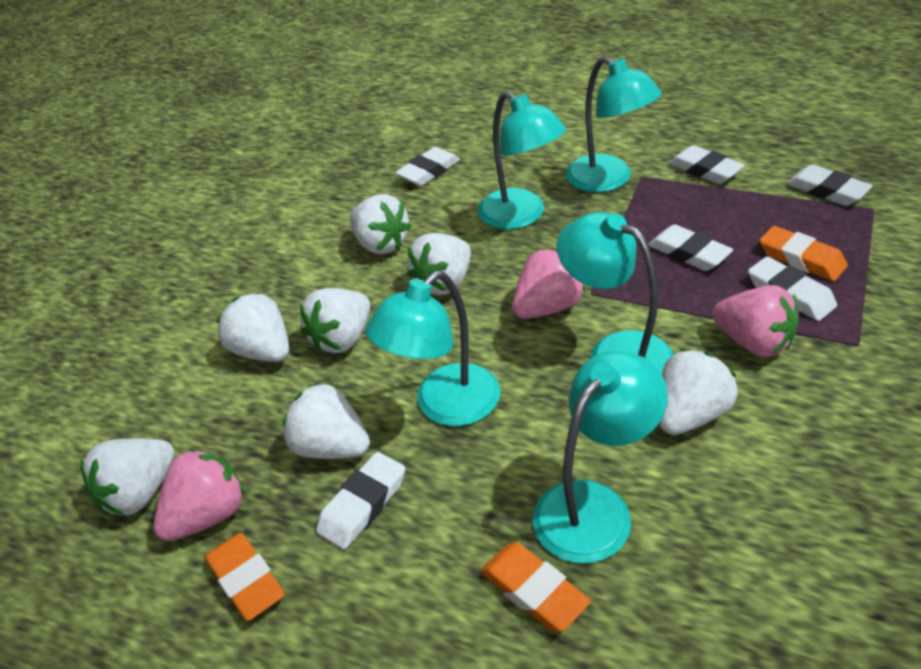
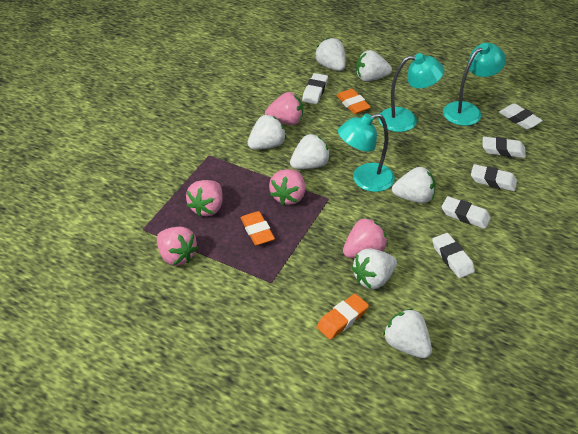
pink strawberry: 3 -> 5
turquoise lamp: 5 -> 3

